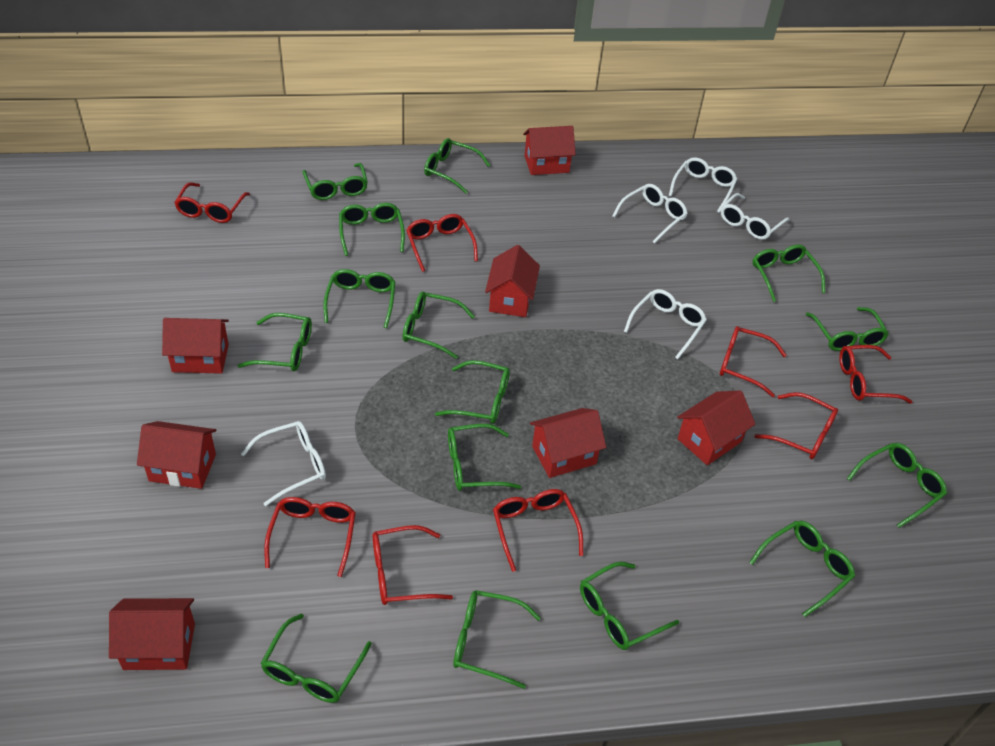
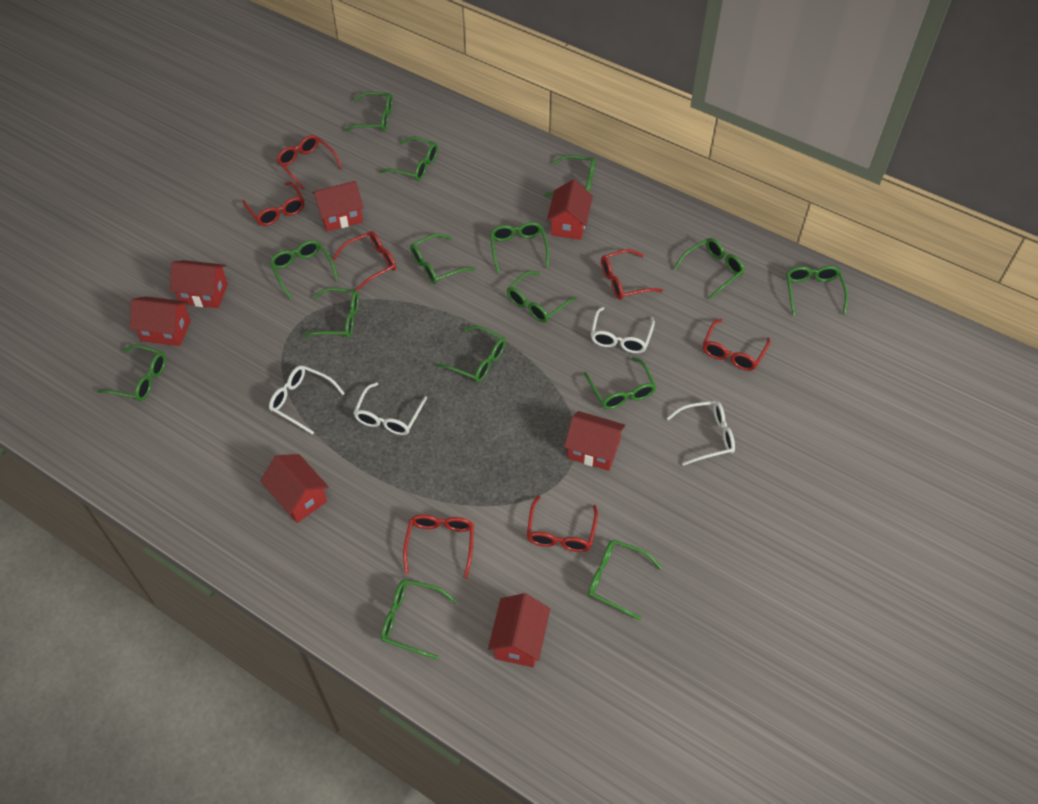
red glasses: 8 -> 7
white glasses: 5 -> 4

